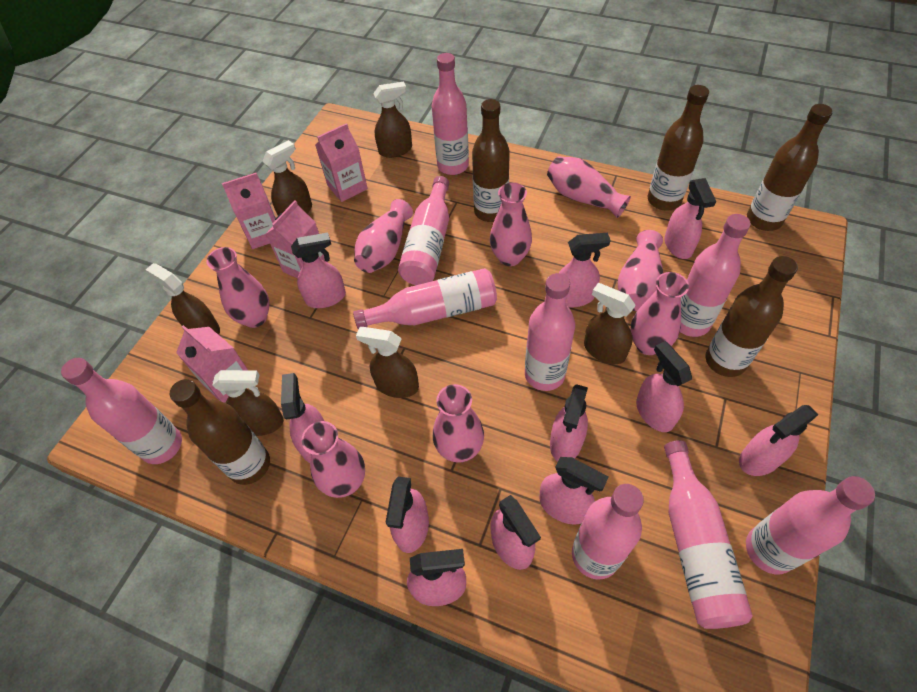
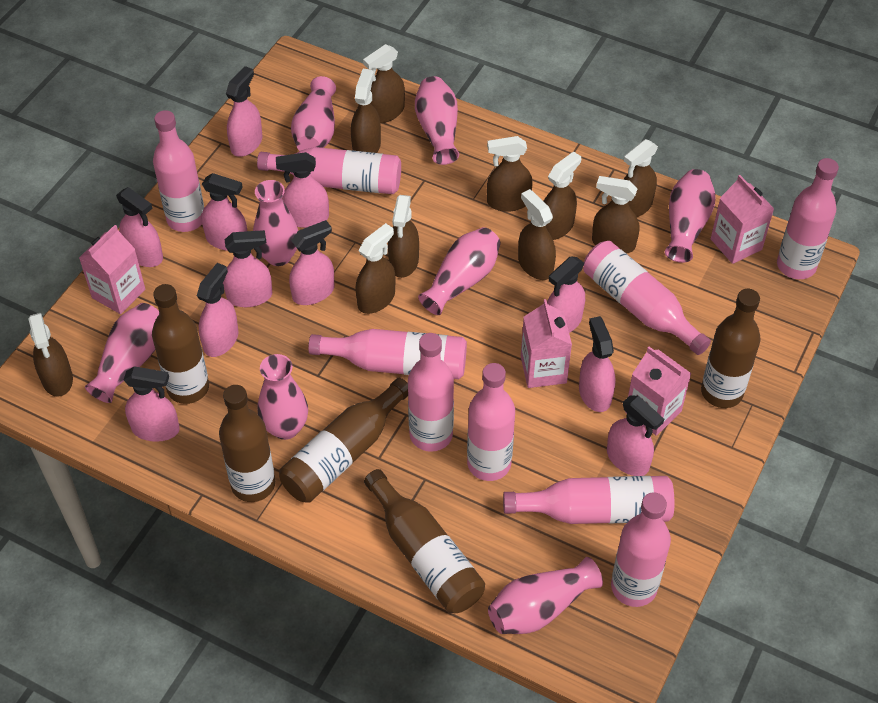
brown spray bottle: 6 -> 10

